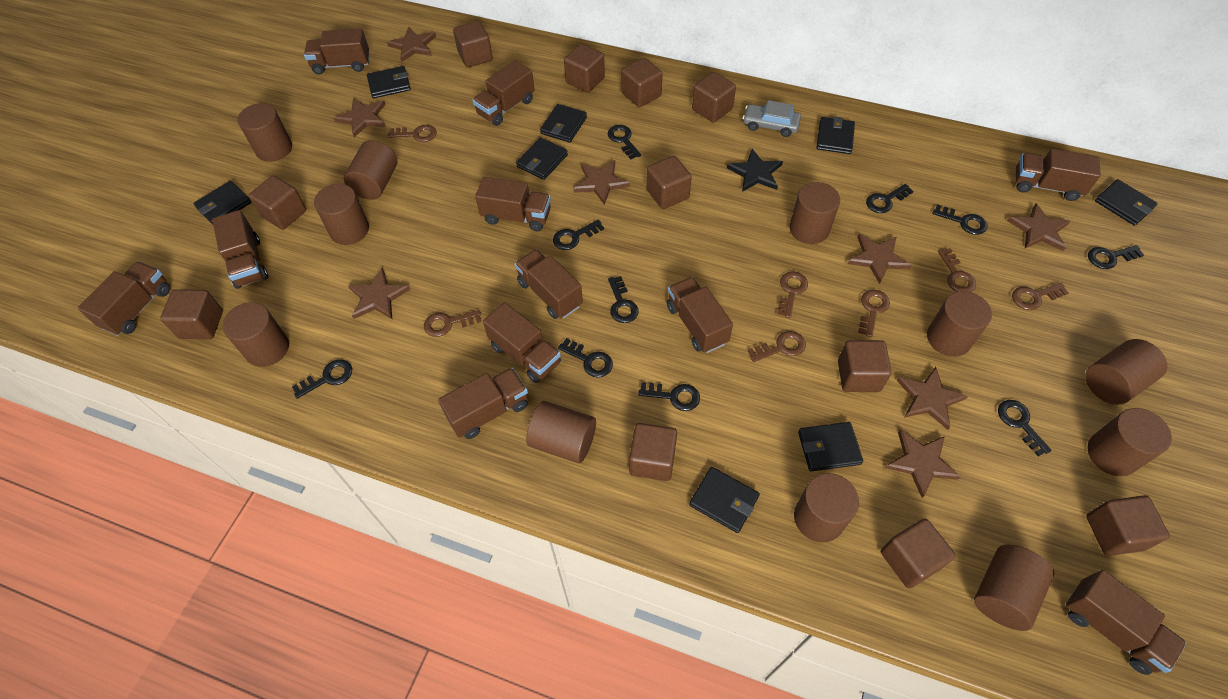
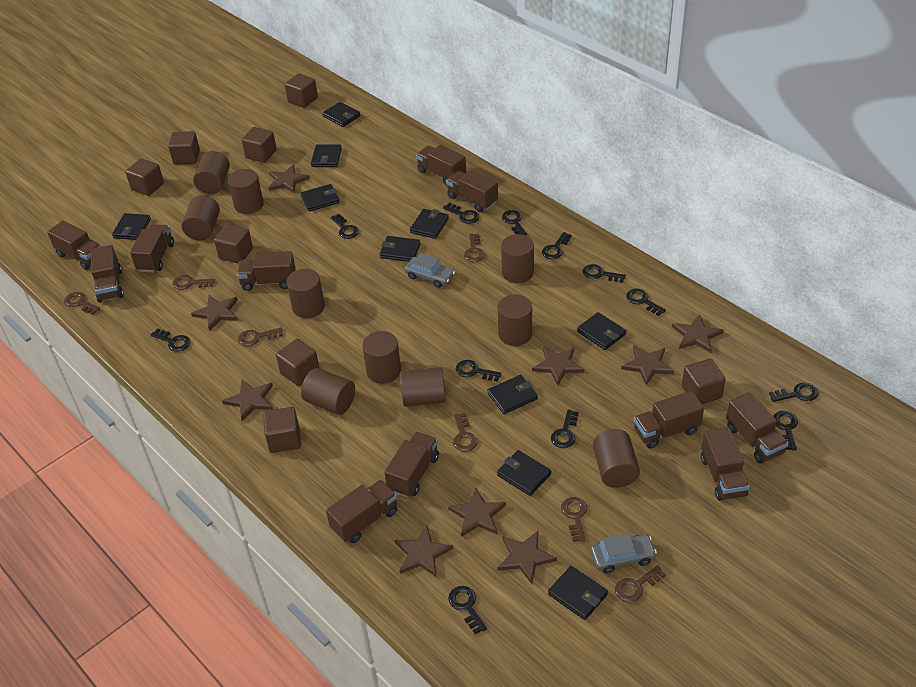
black key: 10 -> 12
black star: 1 -> 0
black wallet: 8 -> 10
brown cube: 11 -> 8
brown cylinder: 11 -> 10
brown star: 8 -> 9
grey car: 1 -> 2

